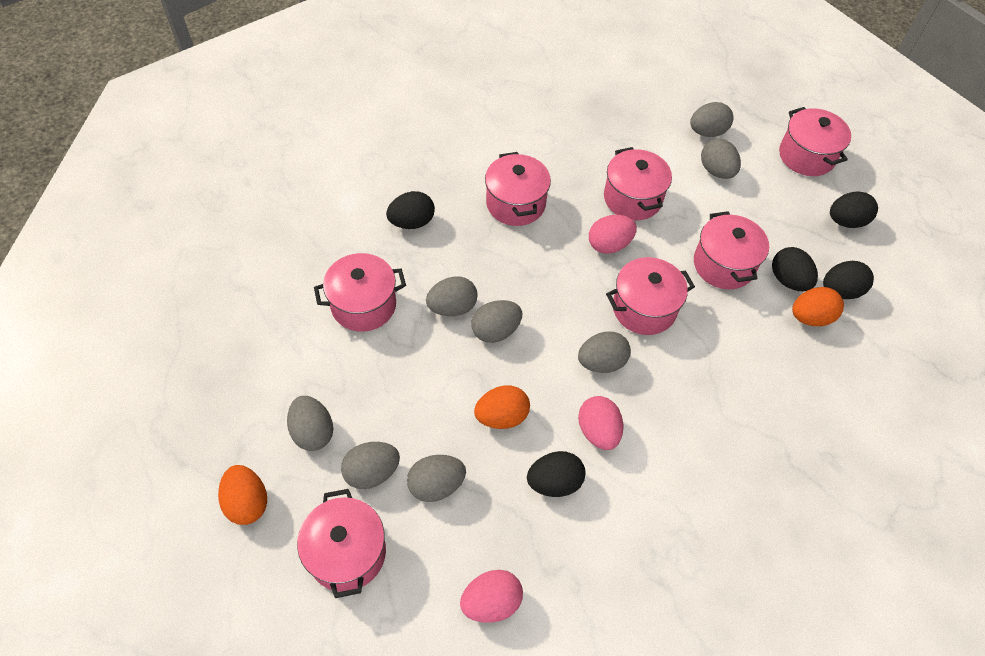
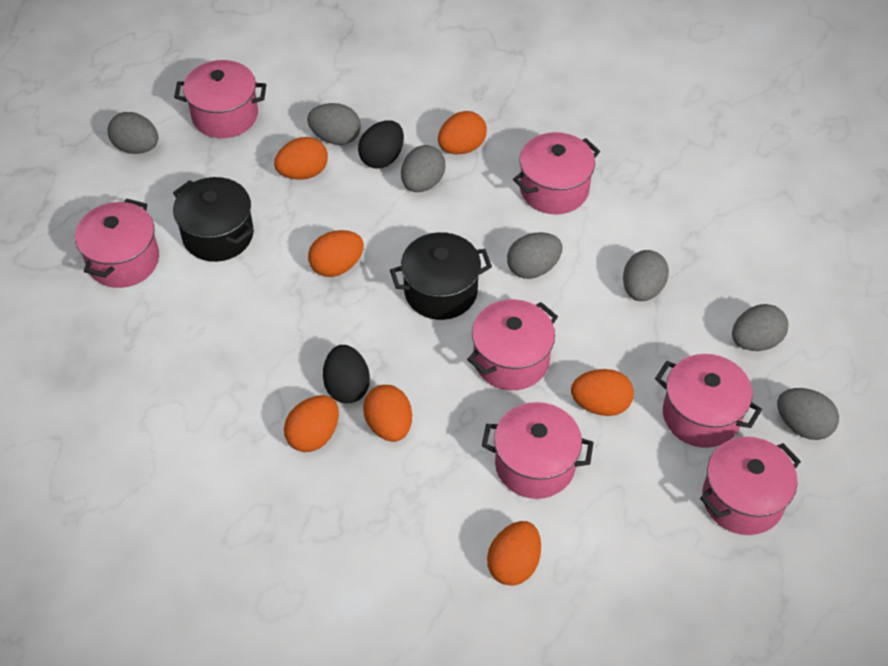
black egg: 5 -> 2
black pot: 0 -> 2
grey egg: 8 -> 7
orange egg: 3 -> 7
pink egg: 3 -> 0

